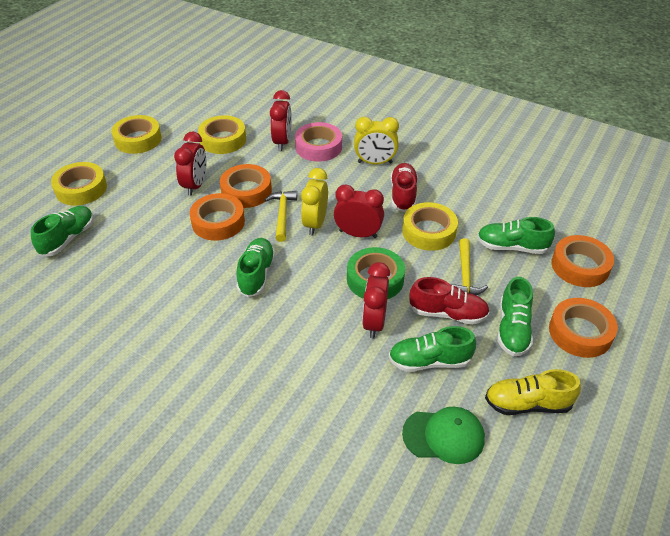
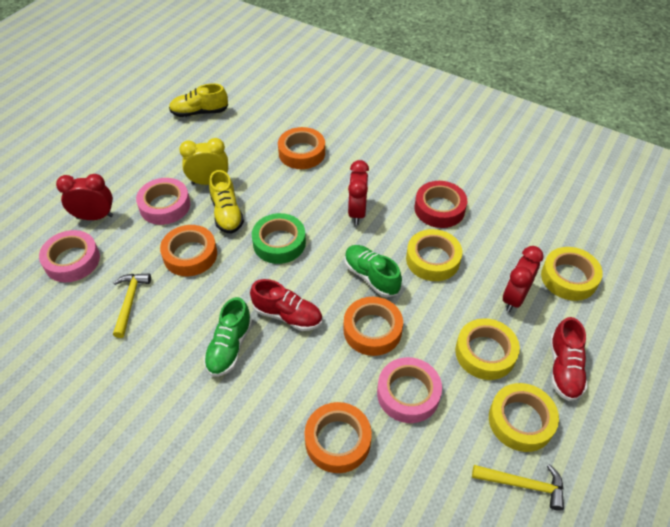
green cap: 1 -> 0
green shoe: 5 -> 2
pink tape: 1 -> 3
red clock: 4 -> 3
red tape: 0 -> 1
yellow clock: 2 -> 1
yellow shoe: 1 -> 2

